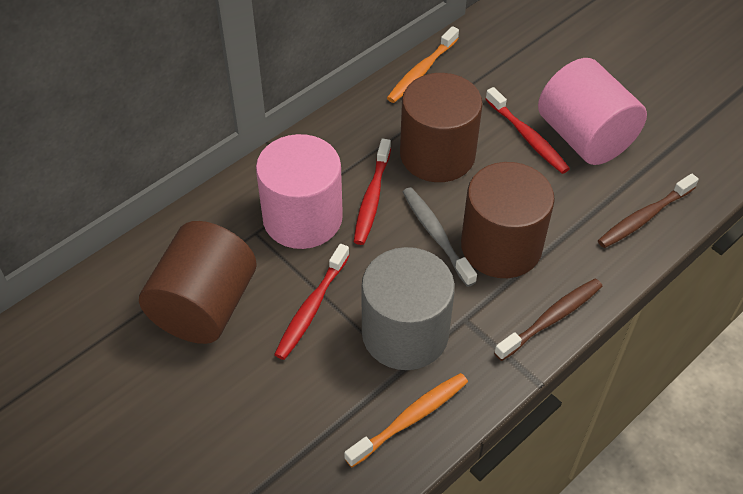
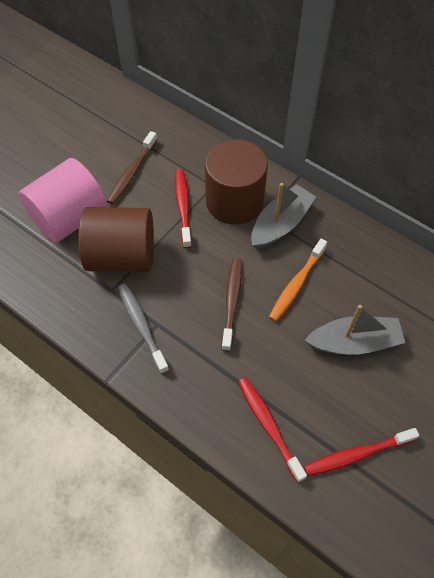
brown cylinder: 3 -> 2
grey boat: 0 -> 2
grey cylinder: 1 -> 0
orange toothbrush: 2 -> 1
pink cylinder: 2 -> 1

